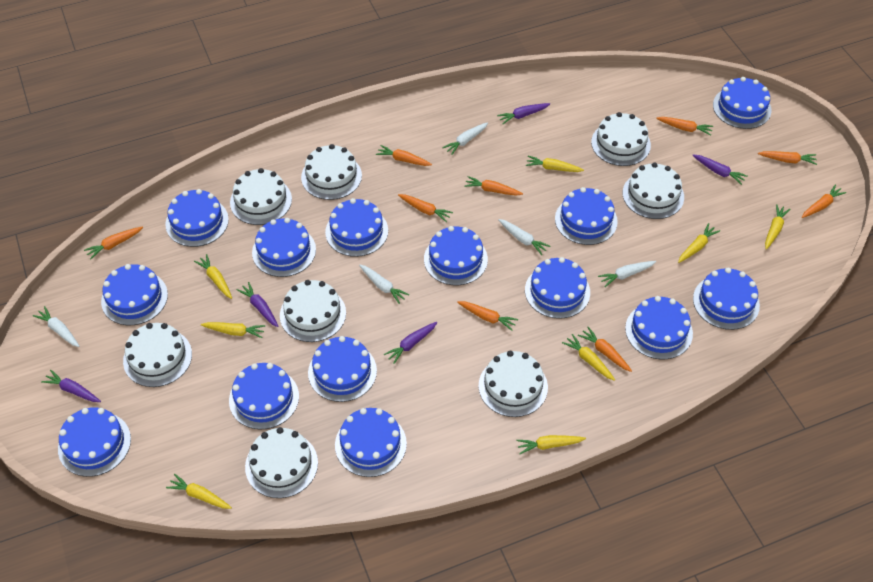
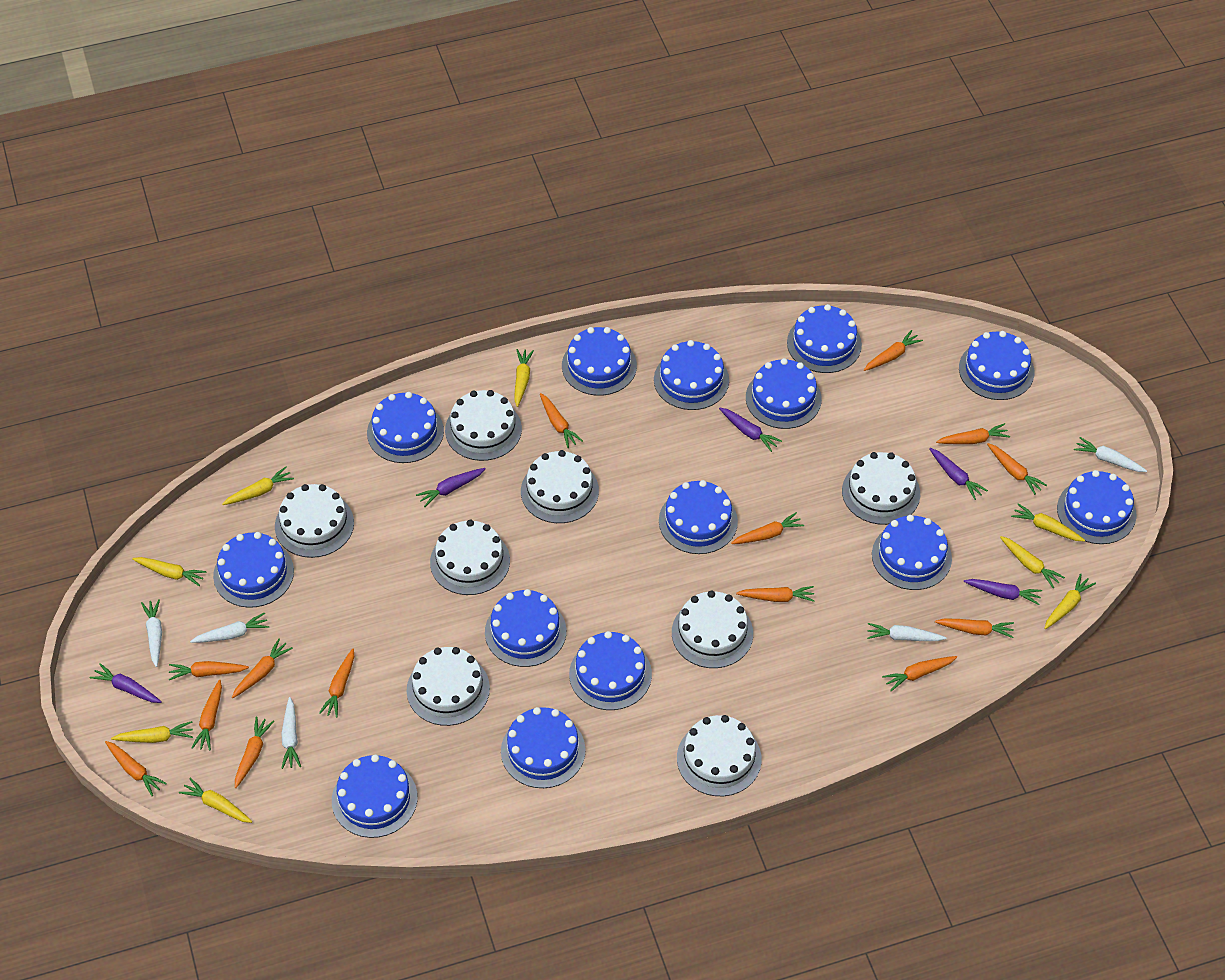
orange carrot: 9 -> 14

